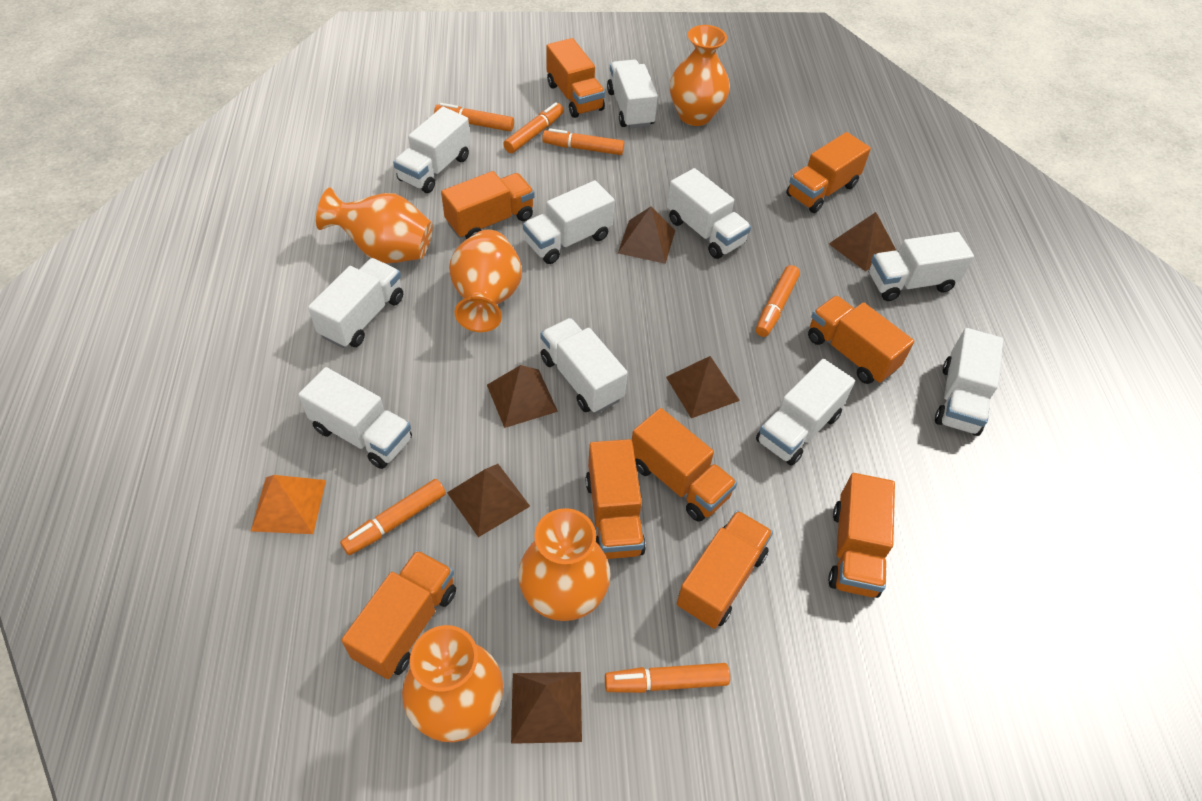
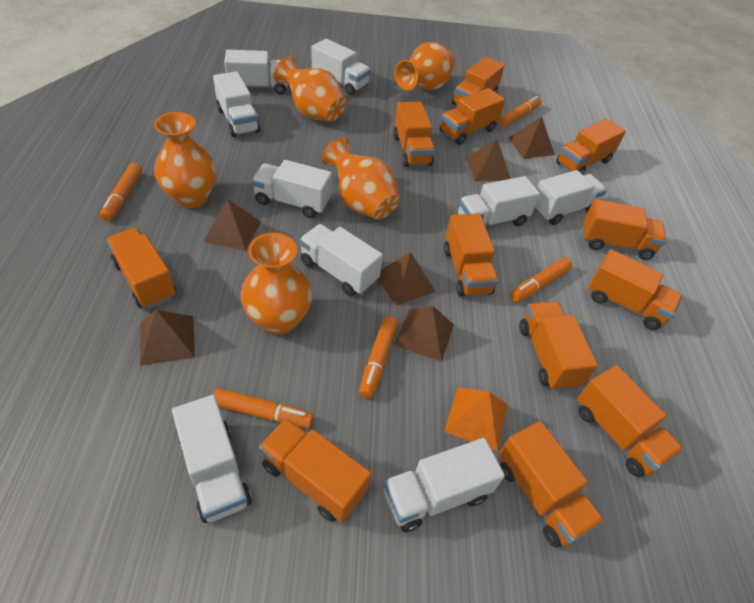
orange marker: 6 -> 5
orange truck: 9 -> 12
white truck: 10 -> 9

